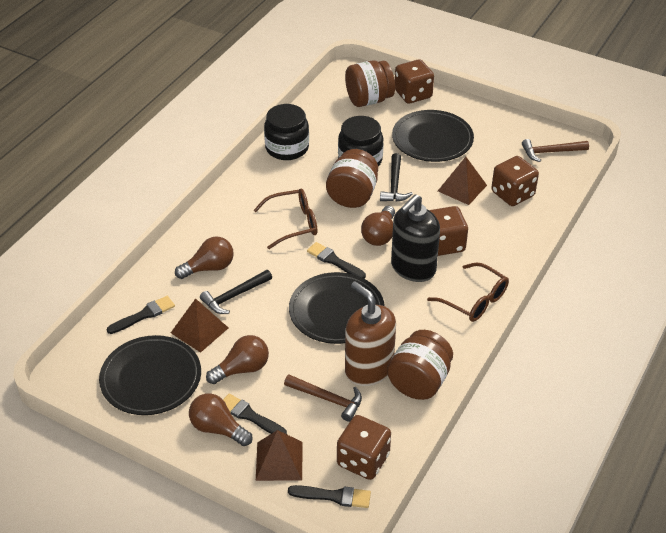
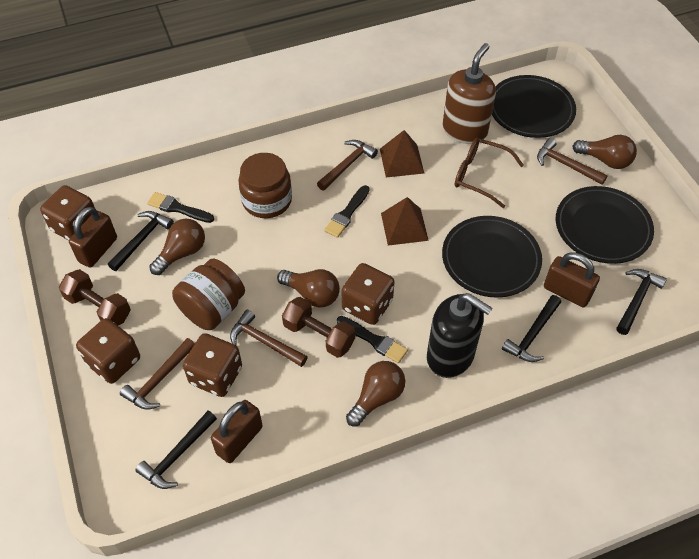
black brush: 4 -> 3
black hammer: 2 -> 4
black jar: 2 -> 0
brown dumbbell: 0 -> 2
brown glasses: 2 -> 1
brown hammer: 2 -> 4
brown jar: 3 -> 2
brown padlock: 0 -> 3
brown pyramid: 3 -> 2

